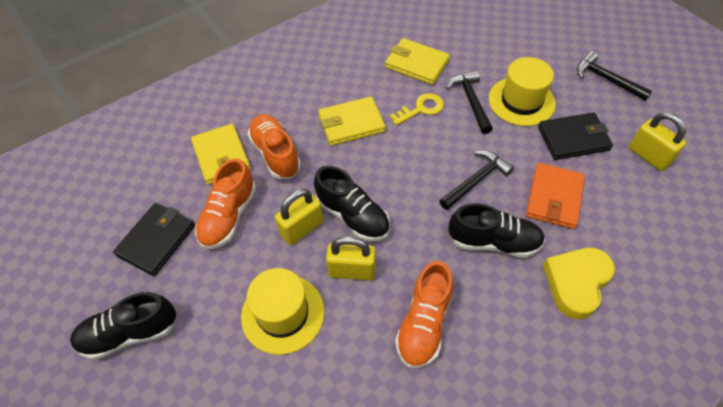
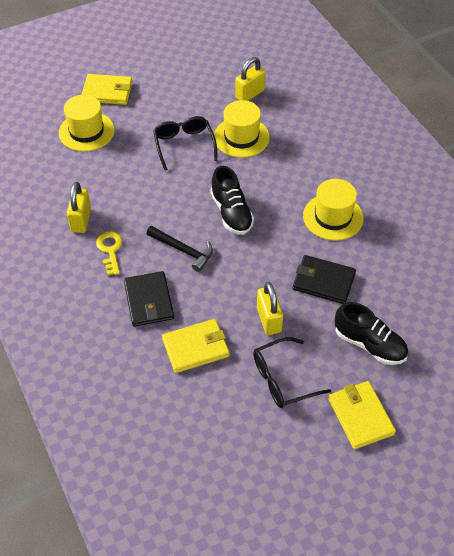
black glasses: 0 -> 2
black hammer: 3 -> 1
black shoe: 3 -> 2
orange shoe: 3 -> 0
orange wallet: 1 -> 0
yellow hat: 2 -> 3
yellow heart: 1 -> 0

